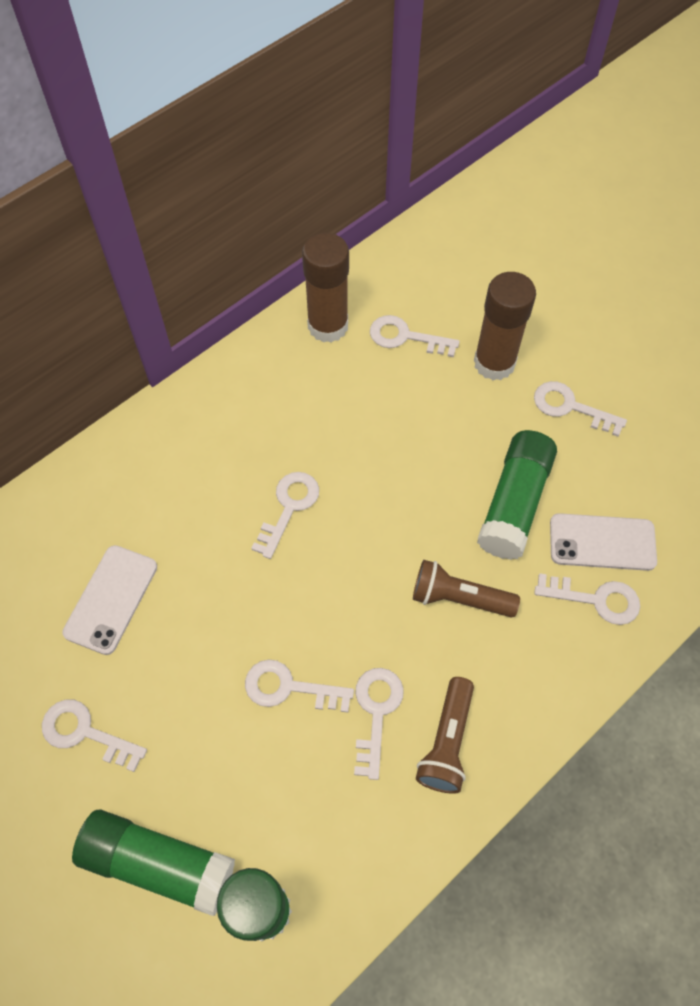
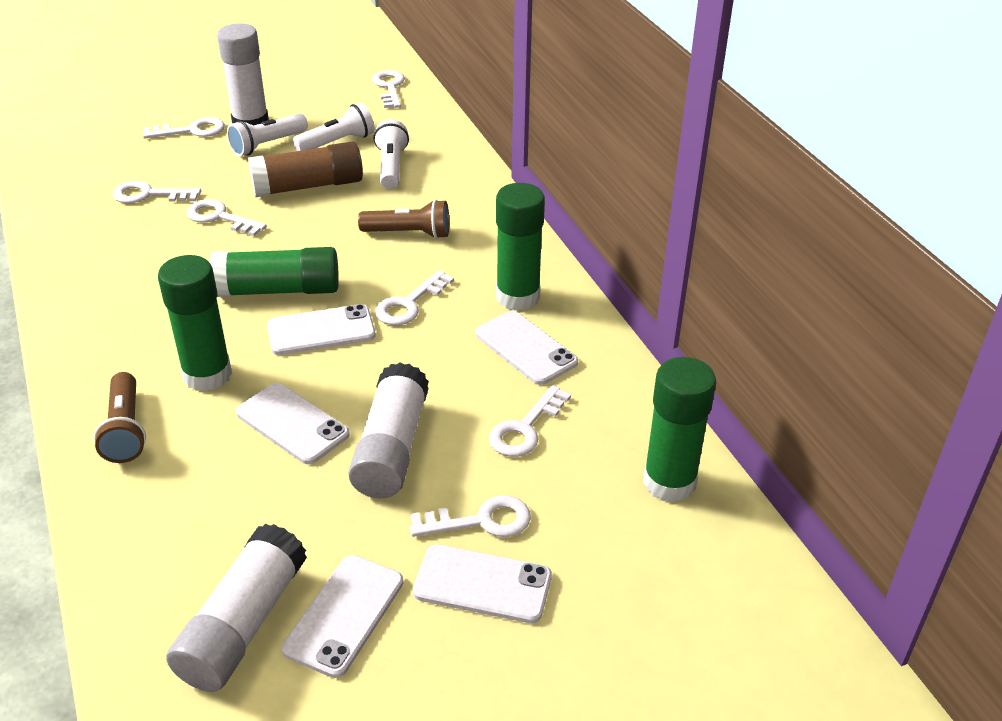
brown glue stick: 2 -> 1
green glue stick: 3 -> 4
white flashlight: 0 -> 3
white glue stick: 0 -> 3
white phone: 2 -> 5

